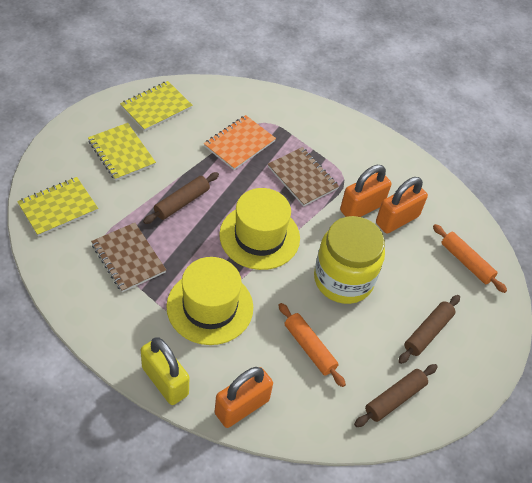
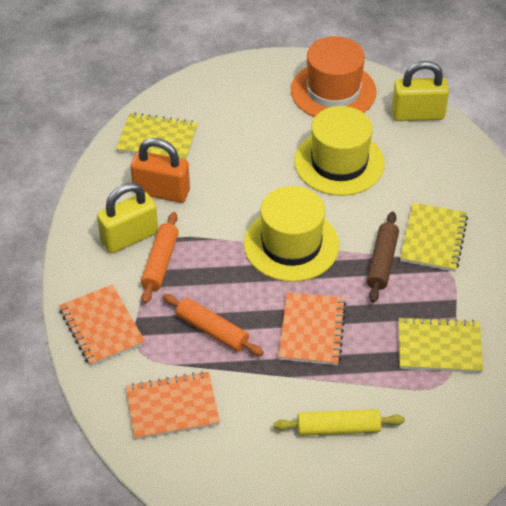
brown notebook: 2 -> 0
brown rolling pin: 3 -> 1
orange hat: 0 -> 1
orange notebook: 1 -> 3
orange padlock: 3 -> 1
yellow jar: 1 -> 0
yellow padlock: 1 -> 2
yellow rolling pin: 0 -> 1

